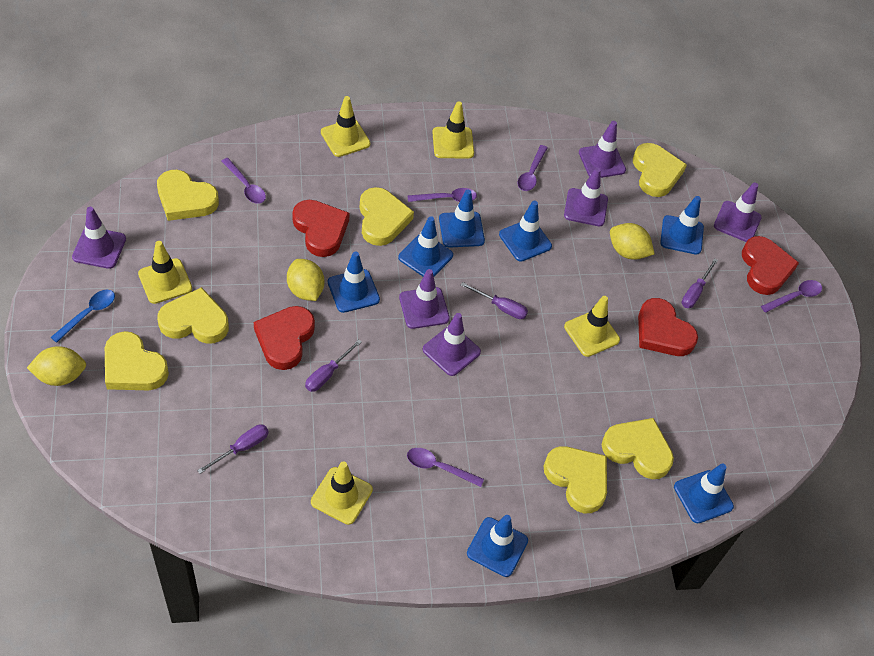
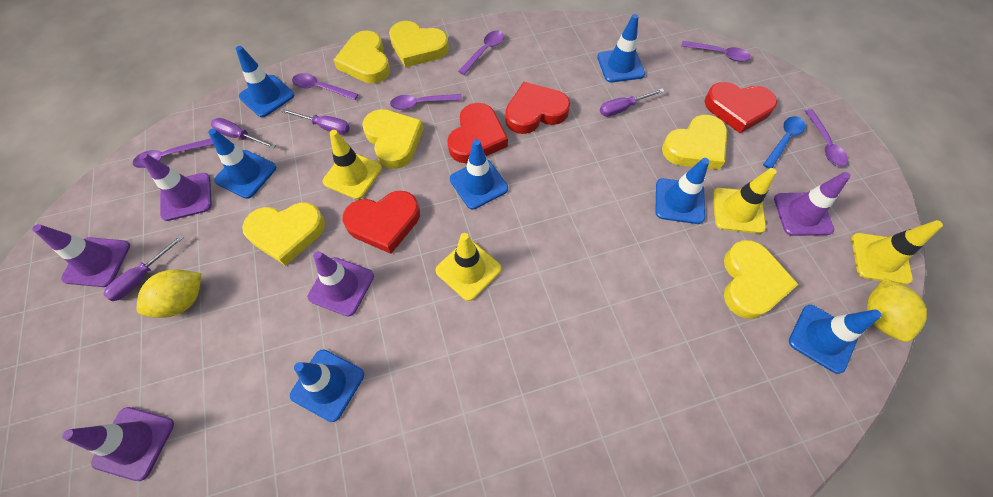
purple spoon: 5 -> 6
purple traffic cone: 6 -> 5
yellow heart: 7 -> 6
yellow lemon: 3 -> 2
yellow traffic cone: 5 -> 4

